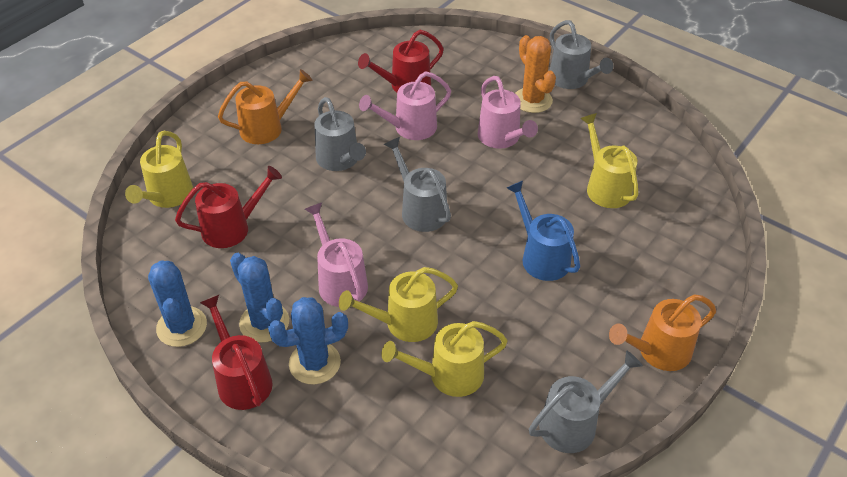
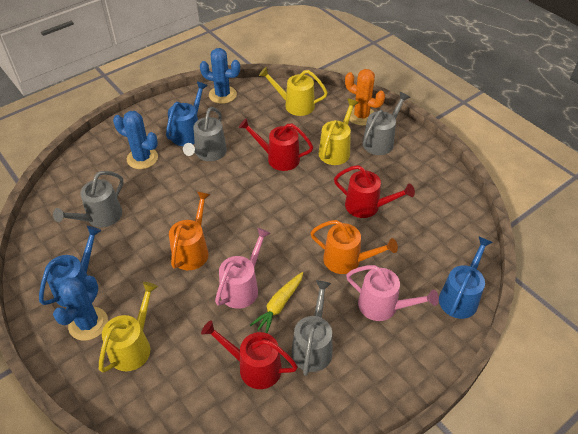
blue watering can: 1 -> 3
pink watering can: 3 -> 2
yellow carrot: 0 -> 1
yellow watering can: 4 -> 3

